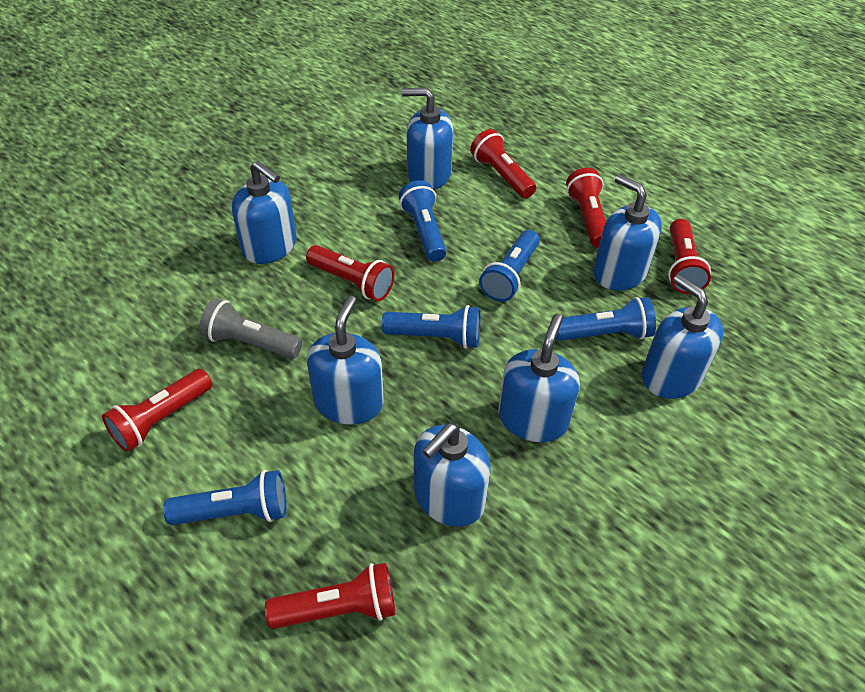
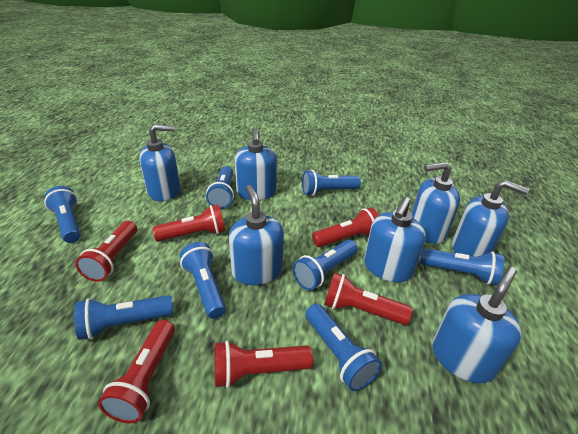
blue flashlight: 5 -> 8
grey flashlight: 1 -> 0

